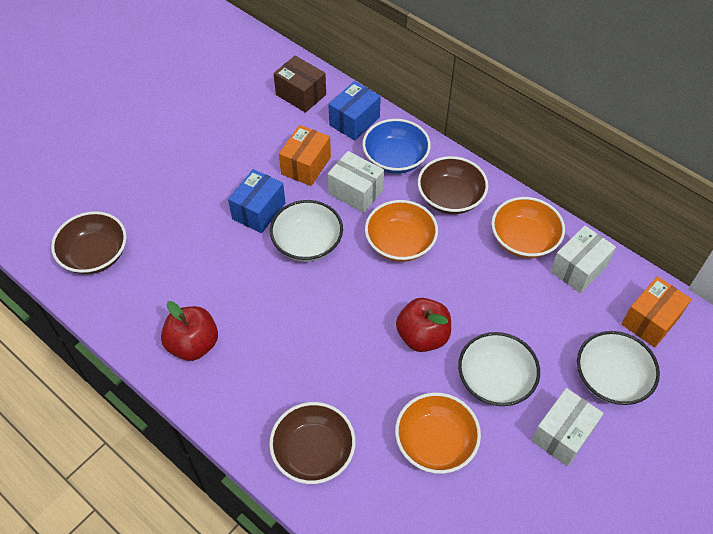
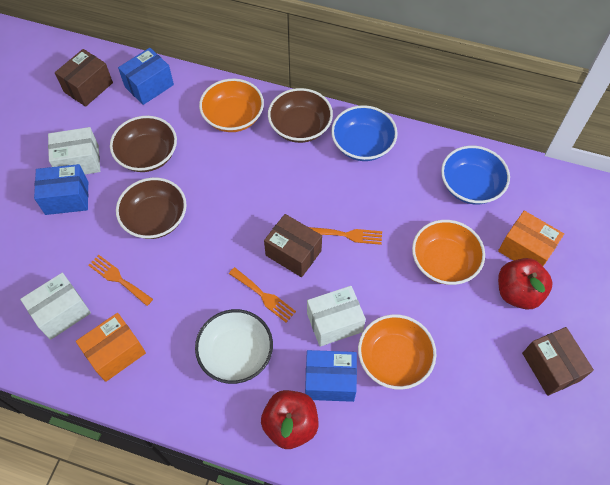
blue bowl: 1 -> 2
blue box: 2 -> 3
brown box: 1 -> 3
orange fork: 0 -> 3
white bowl: 3 -> 1

